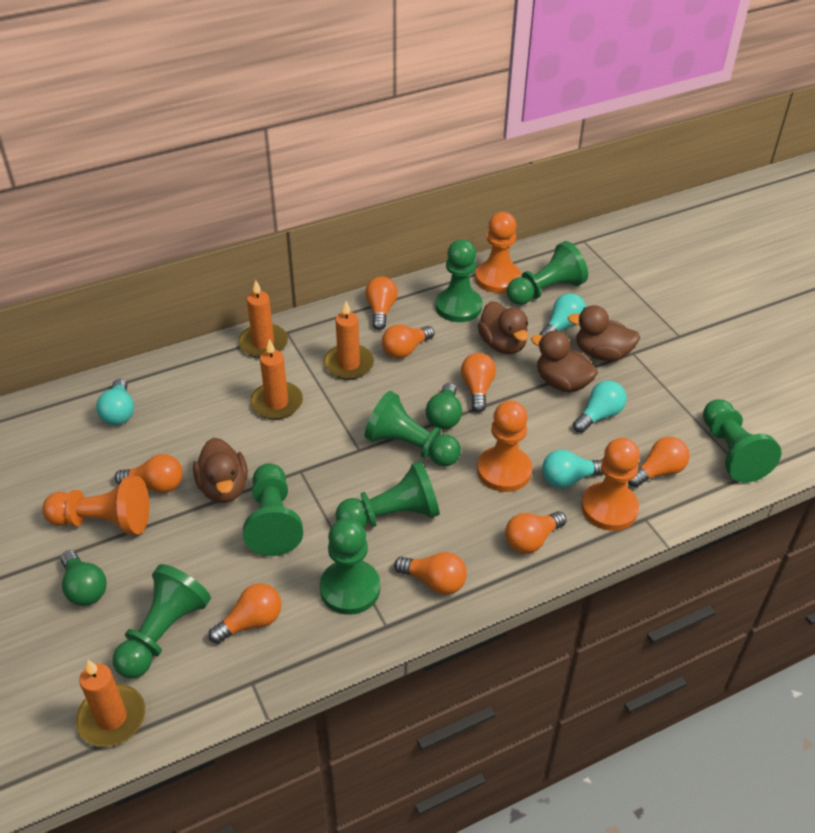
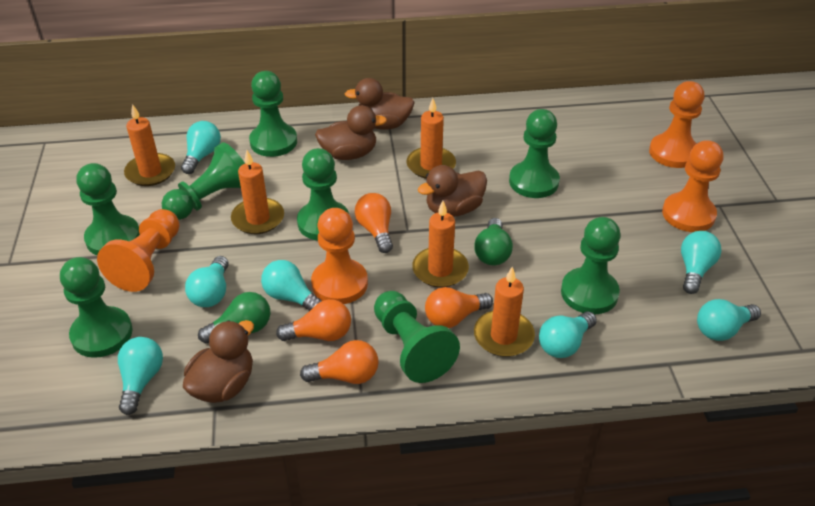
orange candle: 4 -> 5
orange light bulb: 8 -> 4
turquoise light bulb: 4 -> 7

